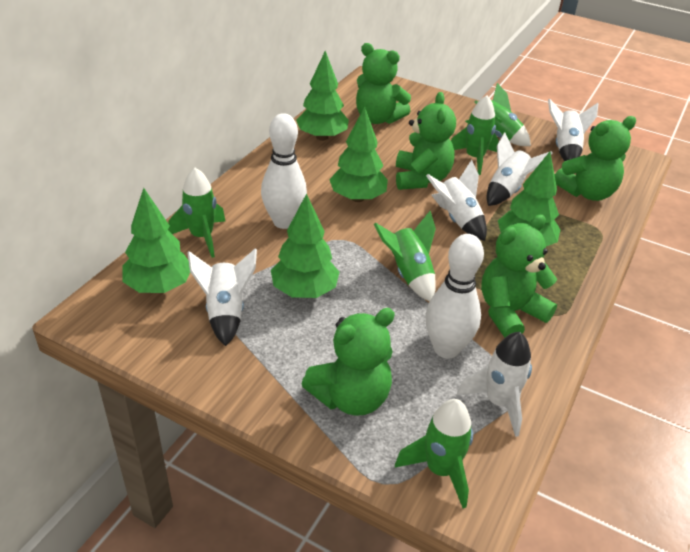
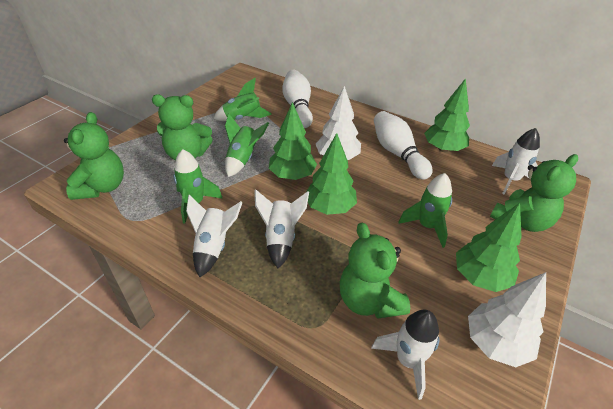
green rocket: 5 -> 4
green teddy bear: 5 -> 4
green tree: 5 -> 4
white rocket: 5 -> 4
white tree: 0 -> 2

